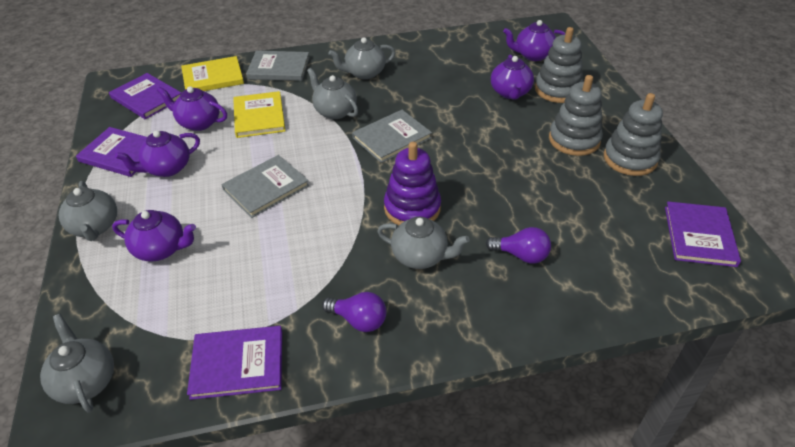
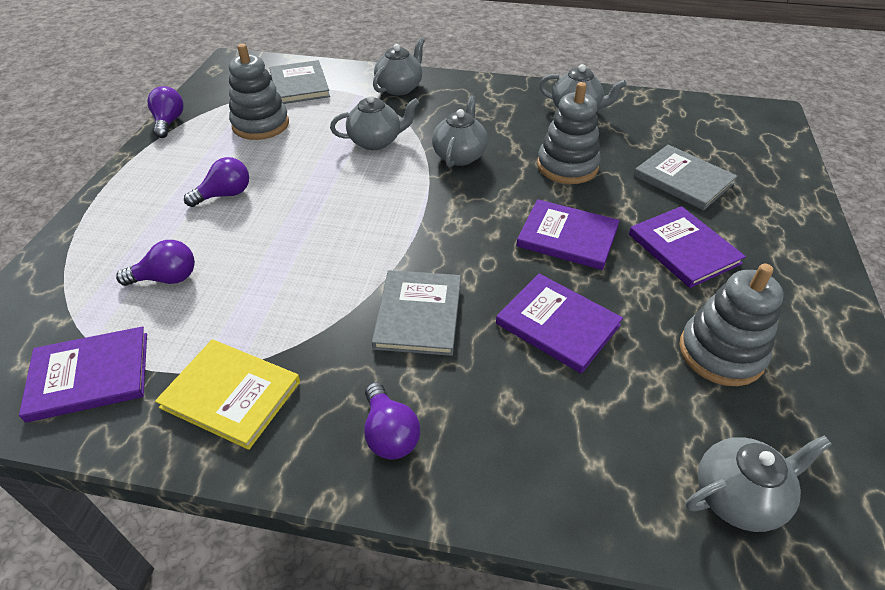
purple light bulb: 2 -> 4
purple stacking toy: 1 -> 0
purple teapot: 5 -> 0
yellow book: 2 -> 1

